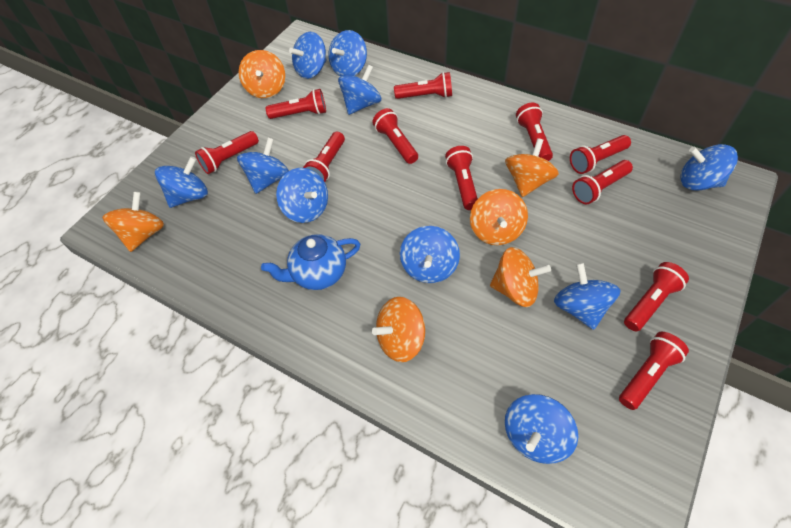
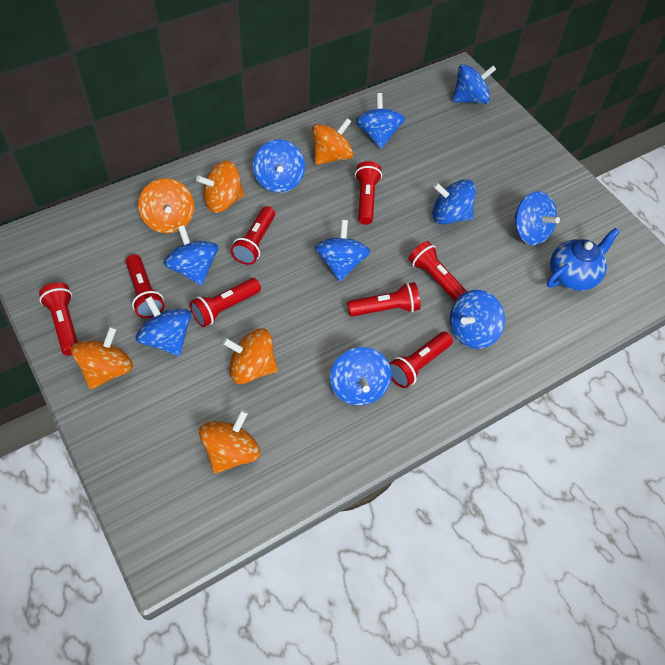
red flashlight: 11 -> 8

